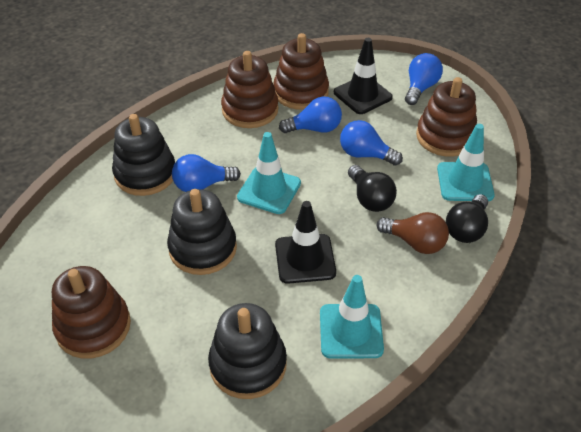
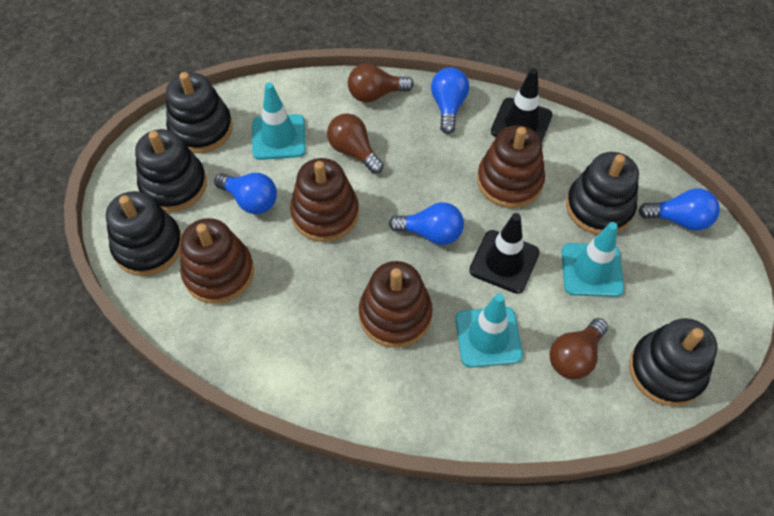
black light bulb: 2 -> 0
black stacking toy: 3 -> 5
brown light bulb: 1 -> 3

